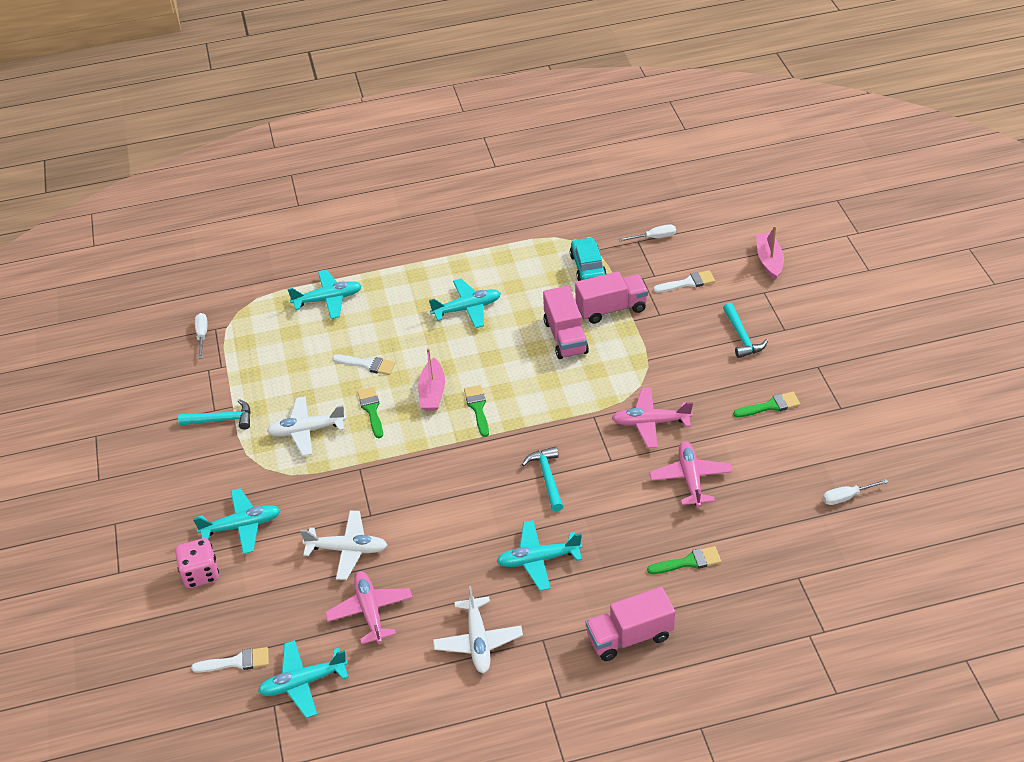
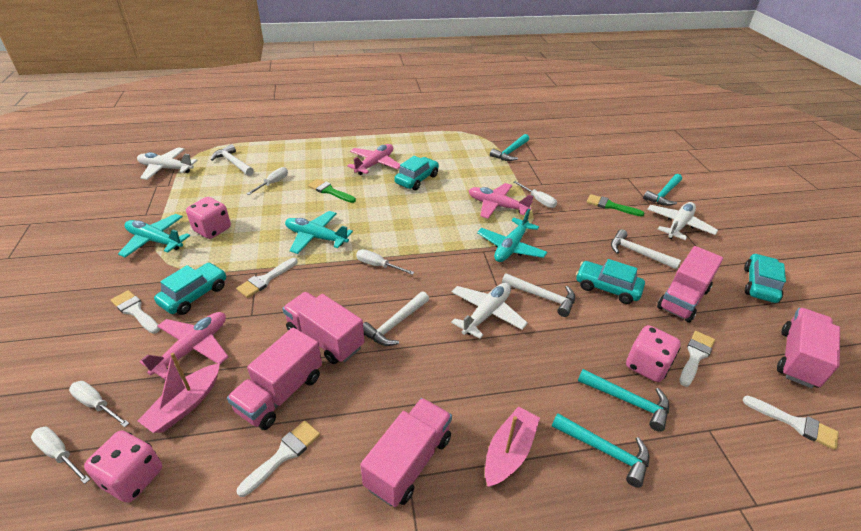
green brush: 4 -> 2
pink dice: 1 -> 3
pink truck: 3 -> 5
turquoise car: 1 -> 4
turquoise hammer: 3 -> 4
turquoise plane: 5 -> 3
white brush: 3 -> 5
white hammer: 0 -> 4
white screwdriver: 3 -> 5

